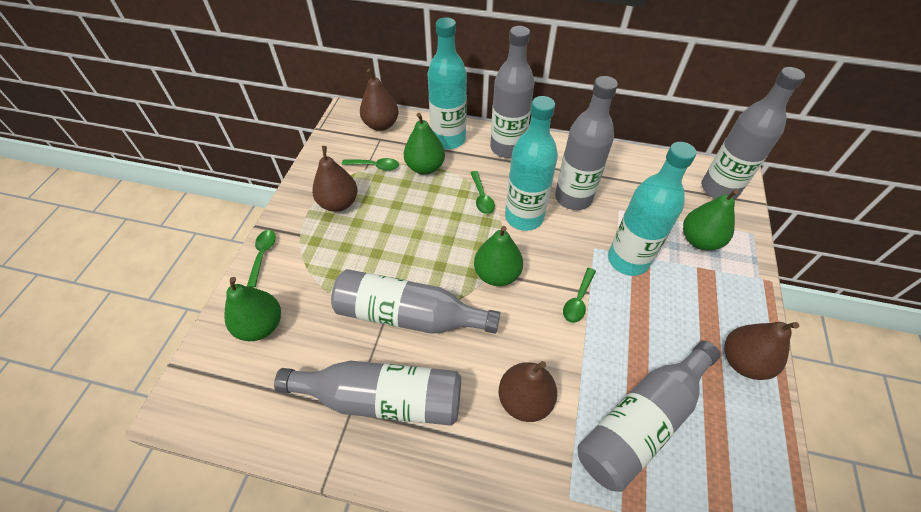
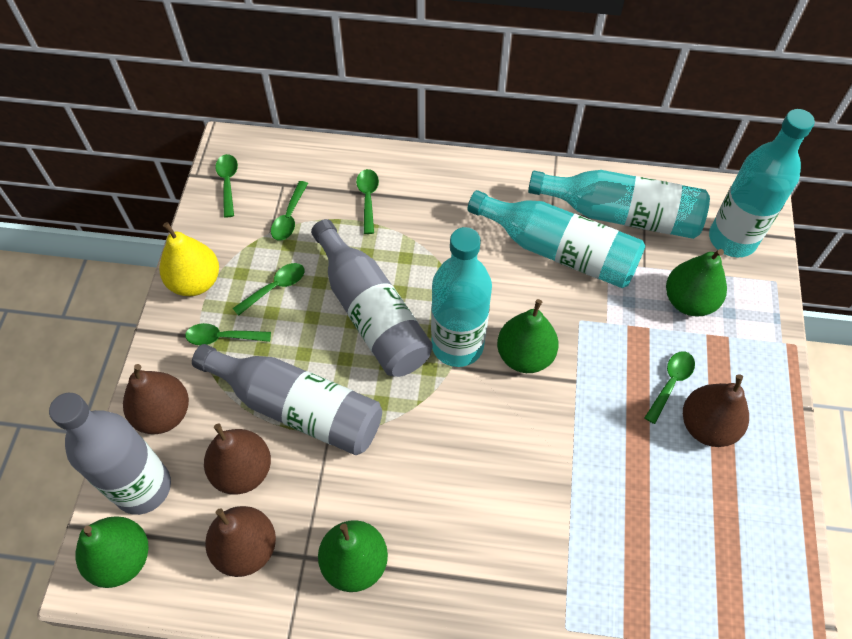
green spoon: 4 -> 6
grey bottle: 6 -> 3
turquoise bottle: 3 -> 4
yellow pear: 0 -> 1

